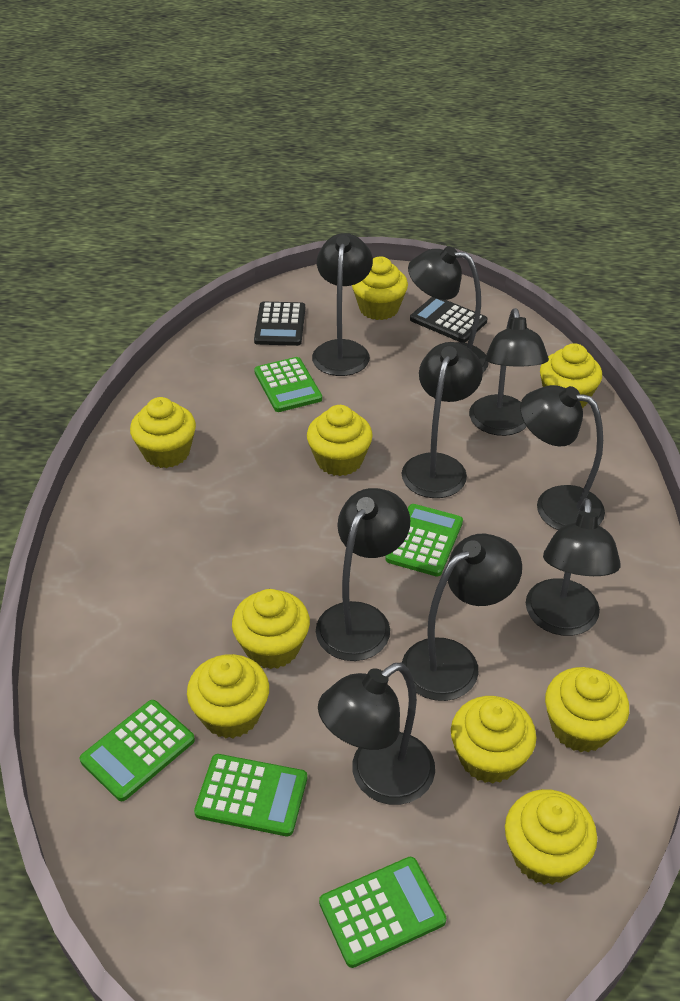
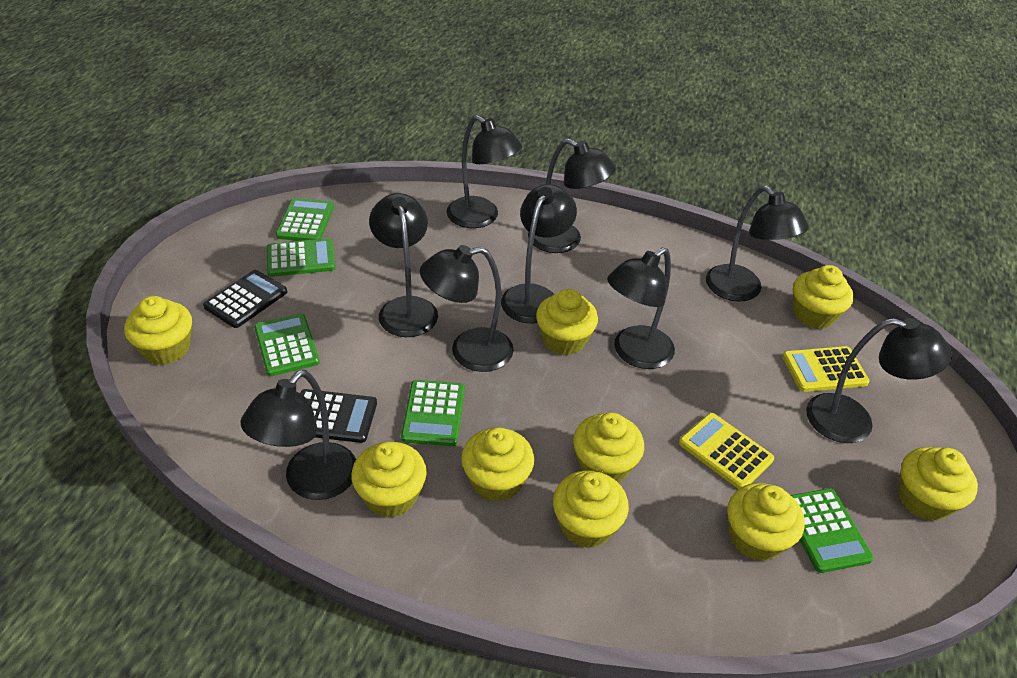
yellow calculator: 0 -> 2

